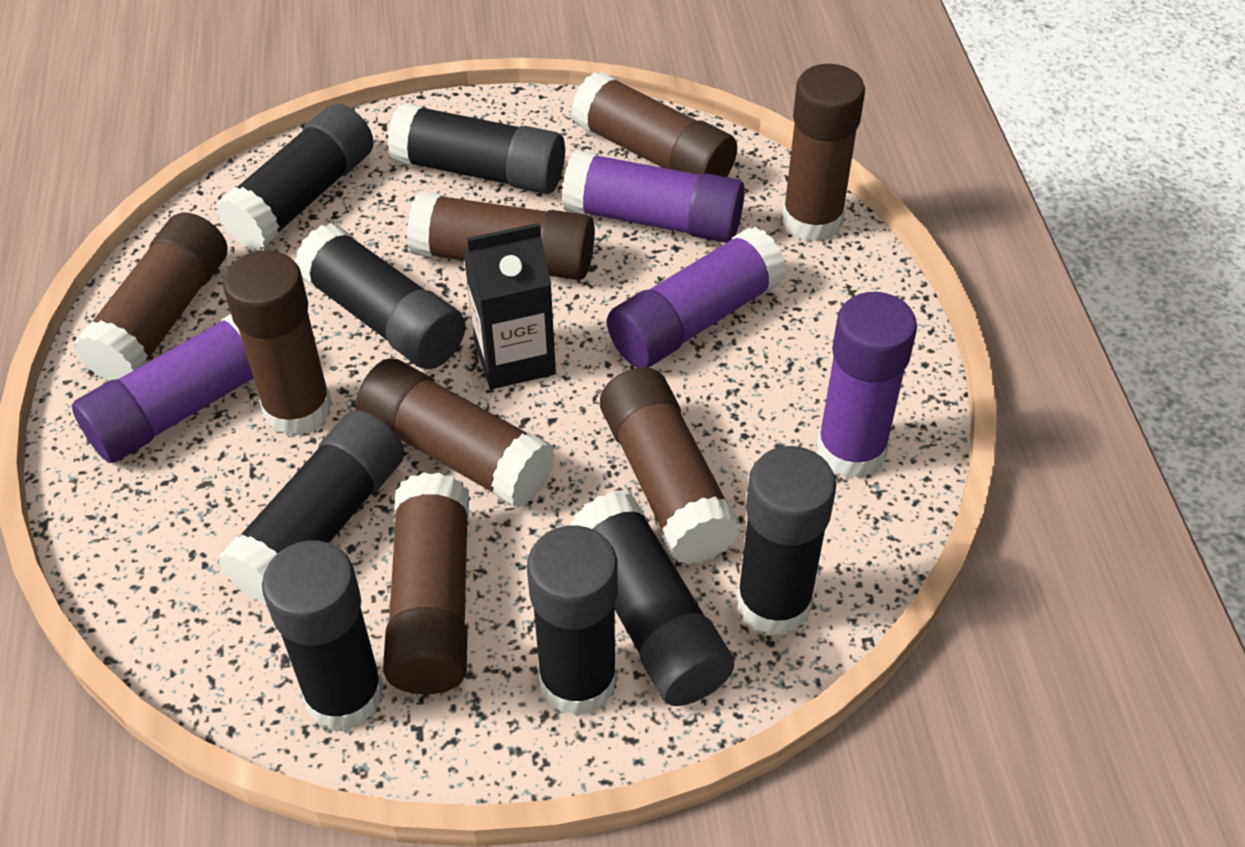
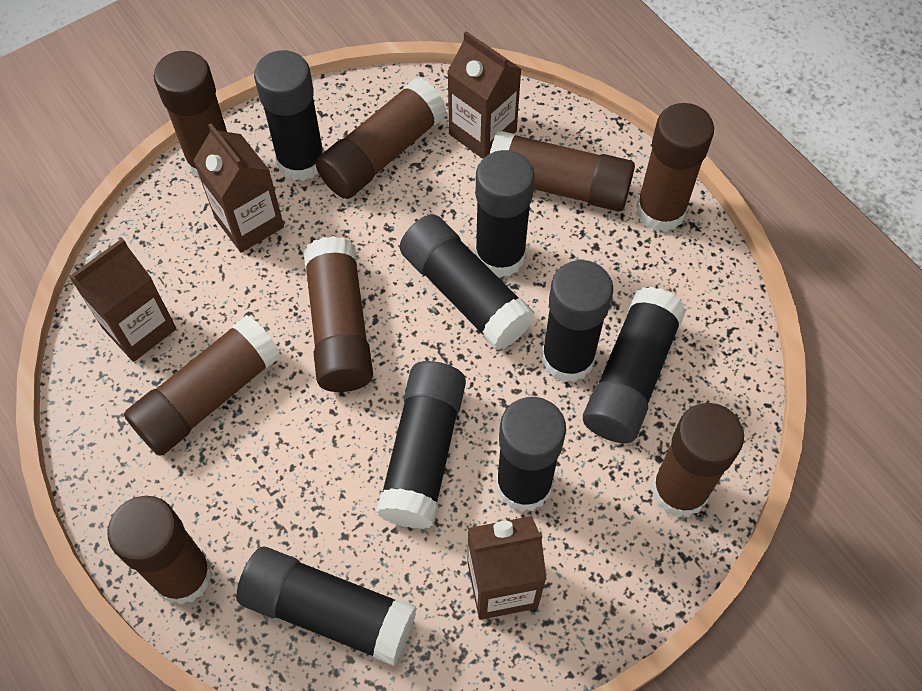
black carton: 1 -> 0
brown carton: 0 -> 4
purple glue stick: 4 -> 0

